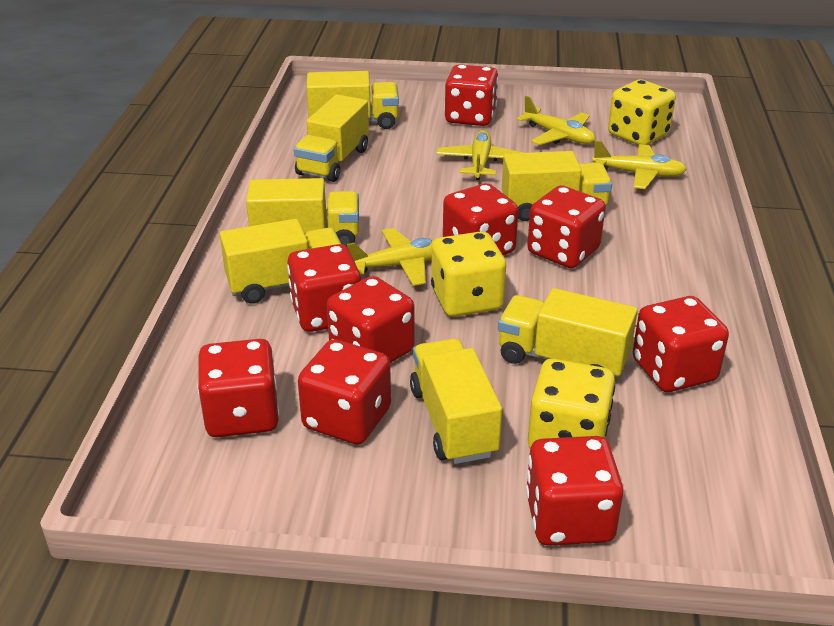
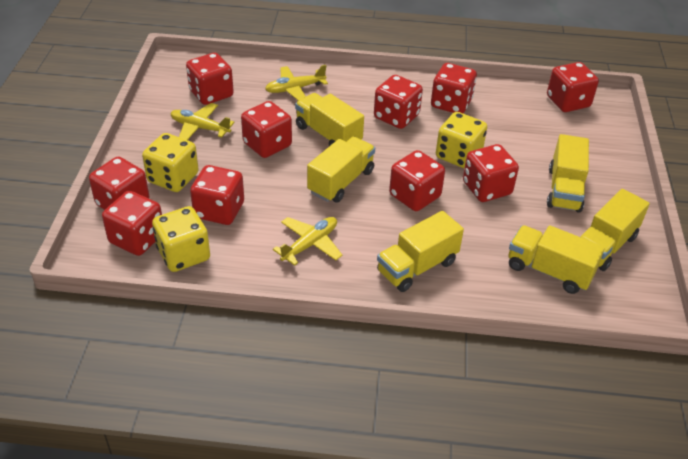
red dice: 9 -> 10
yellow plane: 4 -> 3
yellow truck: 7 -> 6

